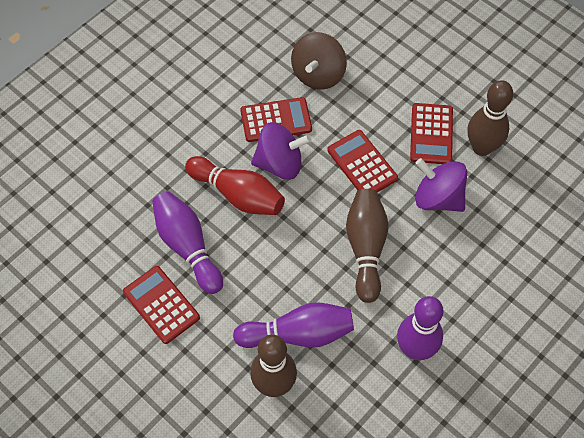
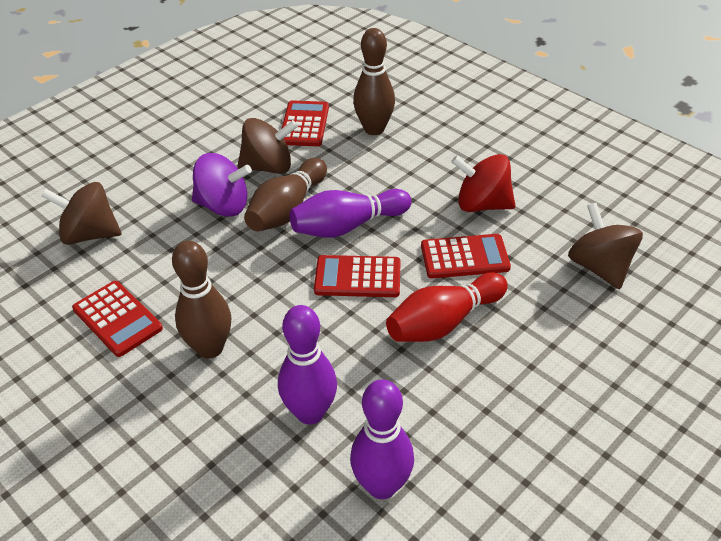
brown spinning top: 1 -> 3
purple spinning top: 2 -> 1
red spinning top: 0 -> 1

